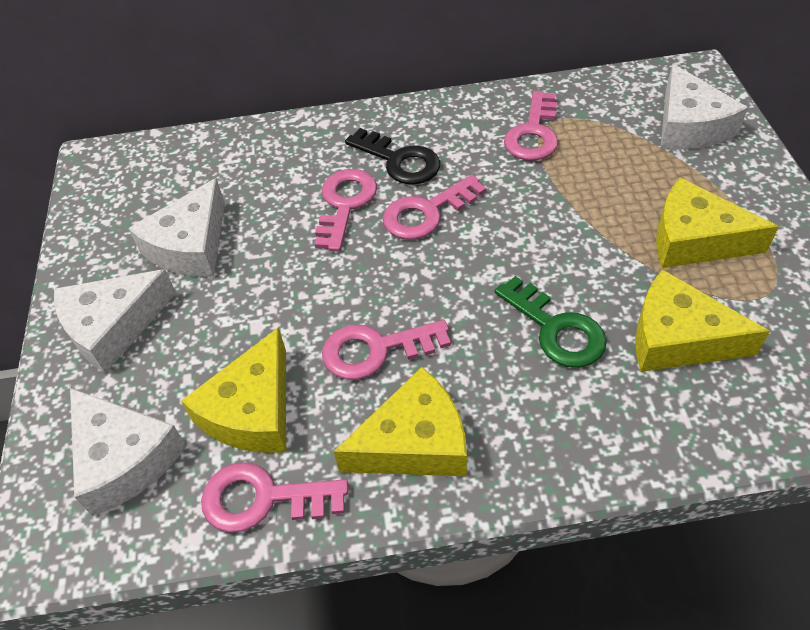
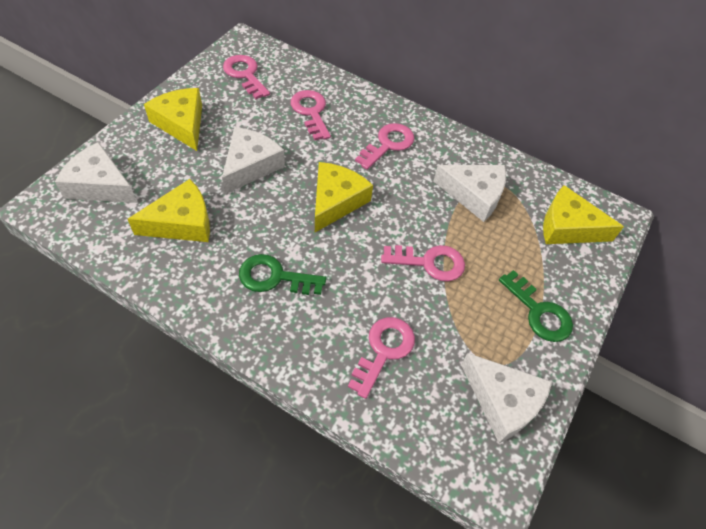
black key: 1 -> 0
green key: 1 -> 2

